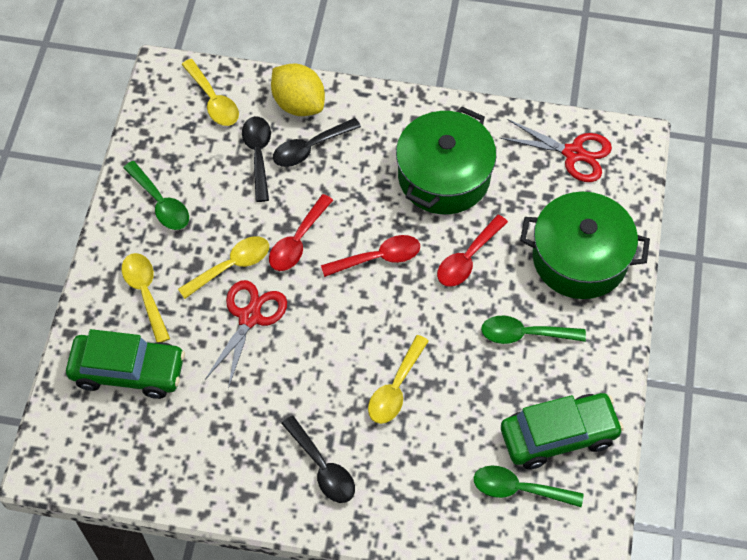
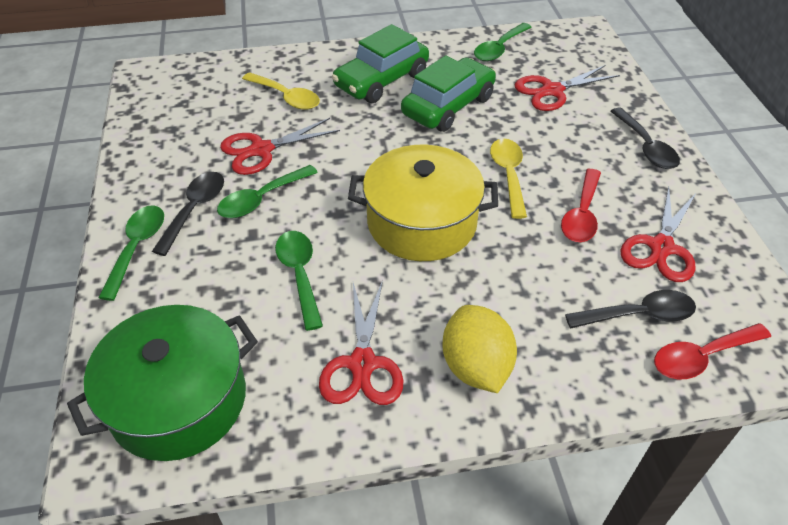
green pot: 2 -> 1
green spoon: 3 -> 4
red scissors: 2 -> 4
red spoon: 3 -> 2
yellow pot: 0 -> 1
yellow spoon: 4 -> 2

